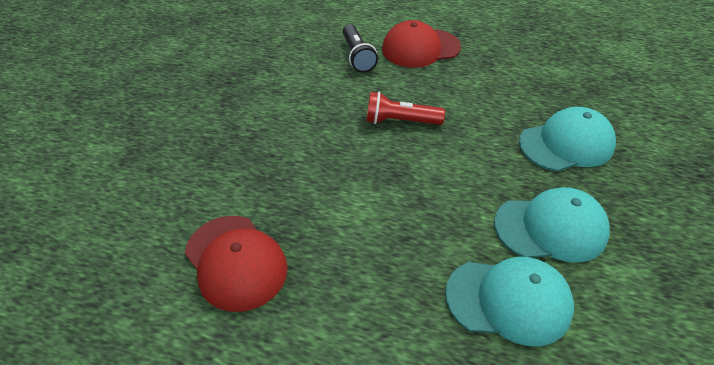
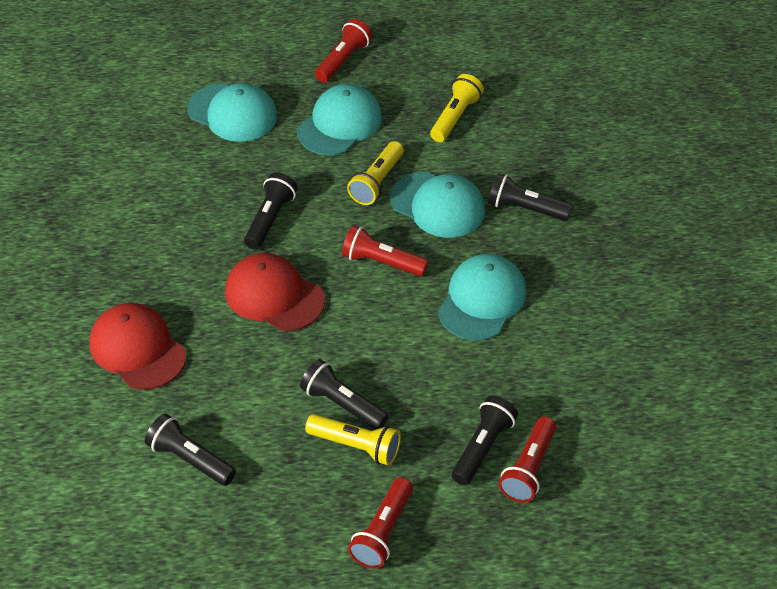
black flashlight: 1 -> 5
red flashlight: 1 -> 4
turquoise cap: 3 -> 4
yellow flashlight: 0 -> 3

